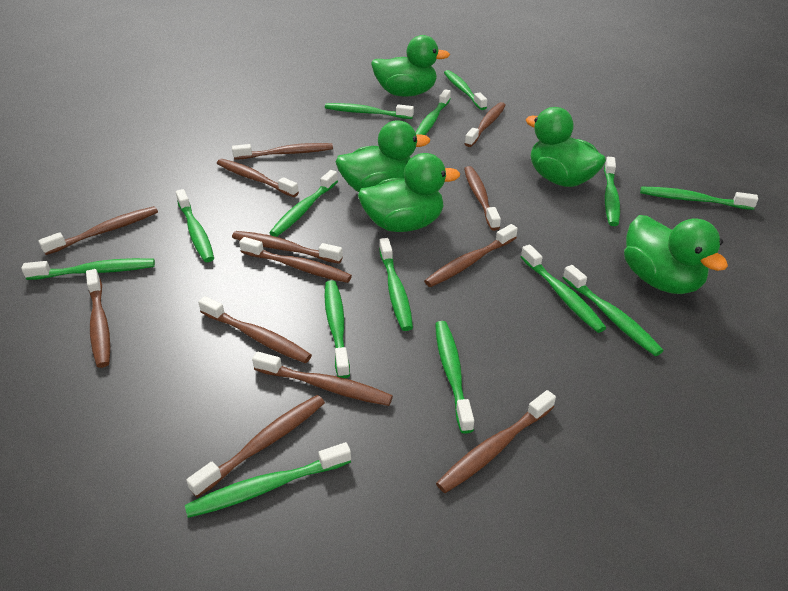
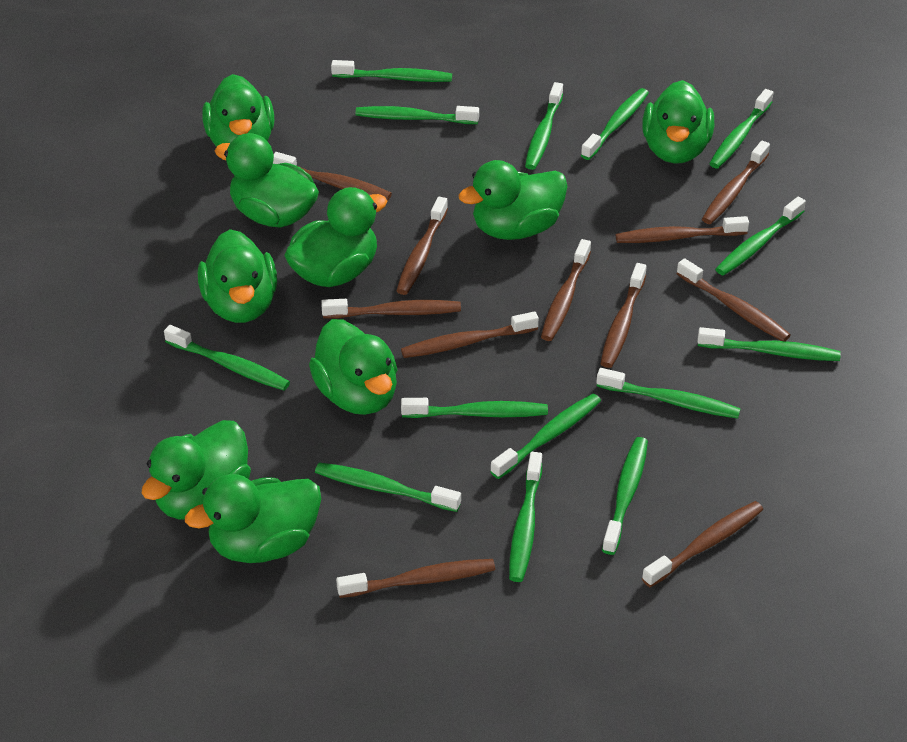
brown toothbrush: 13 -> 11
green duck: 5 -> 9

